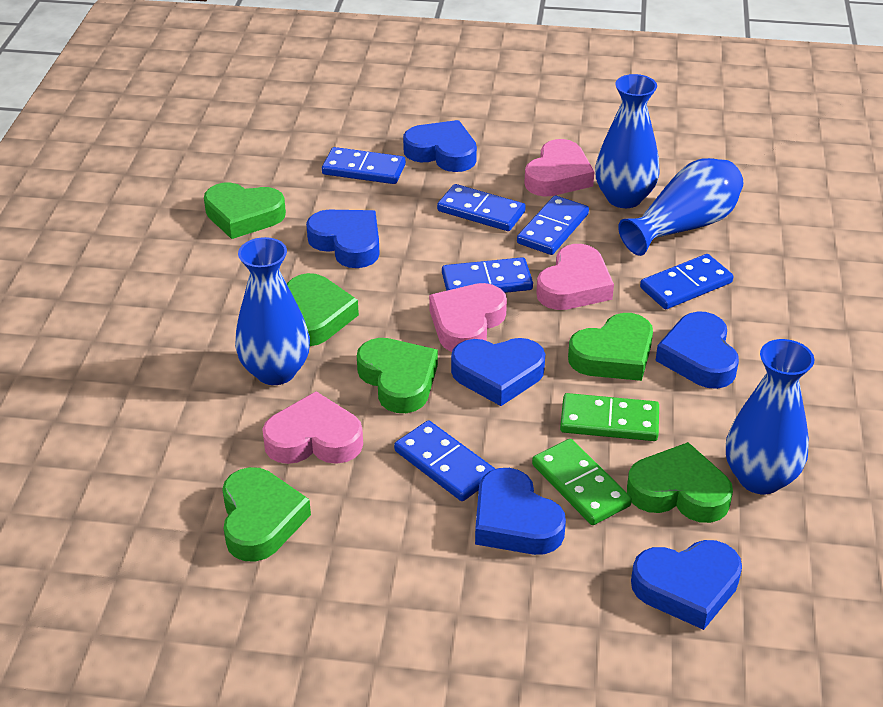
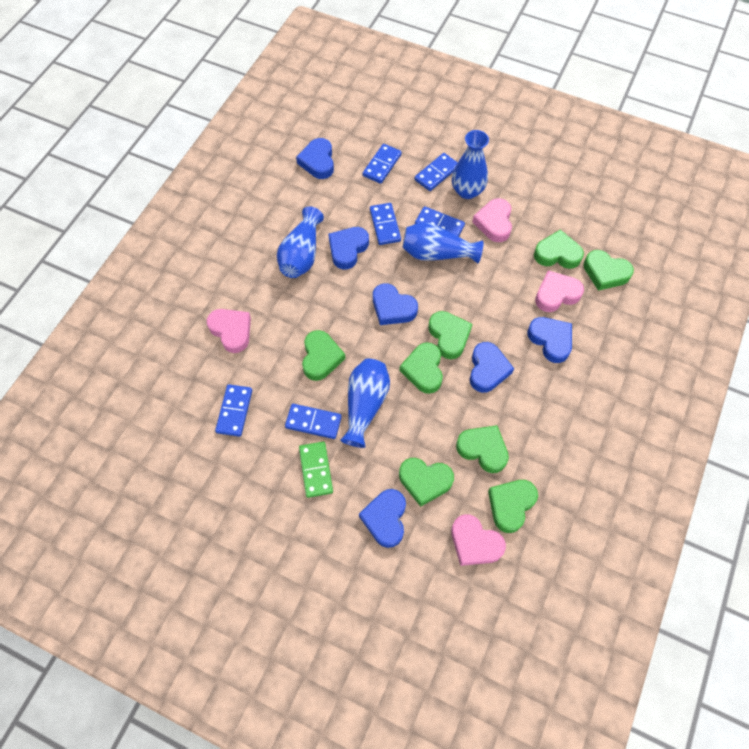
green domino: 2 -> 1
green heart: 6 -> 8

